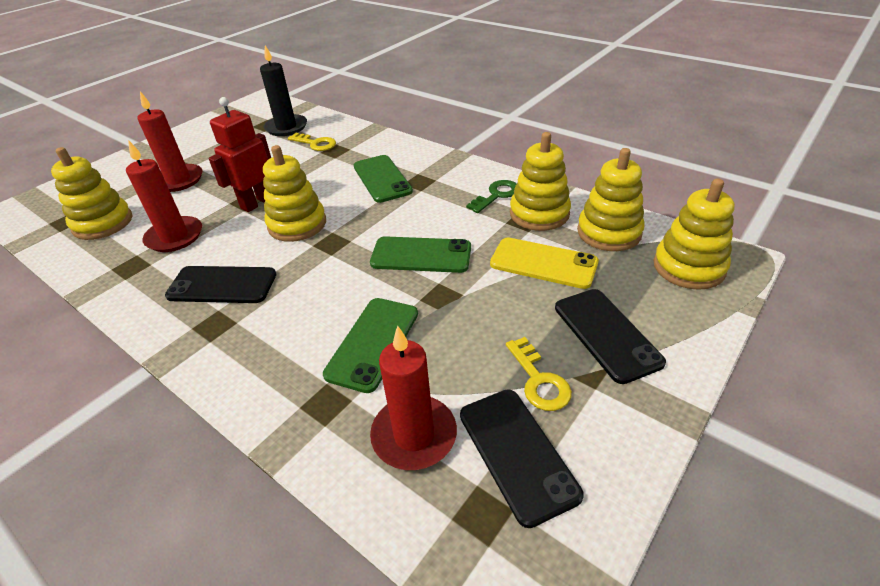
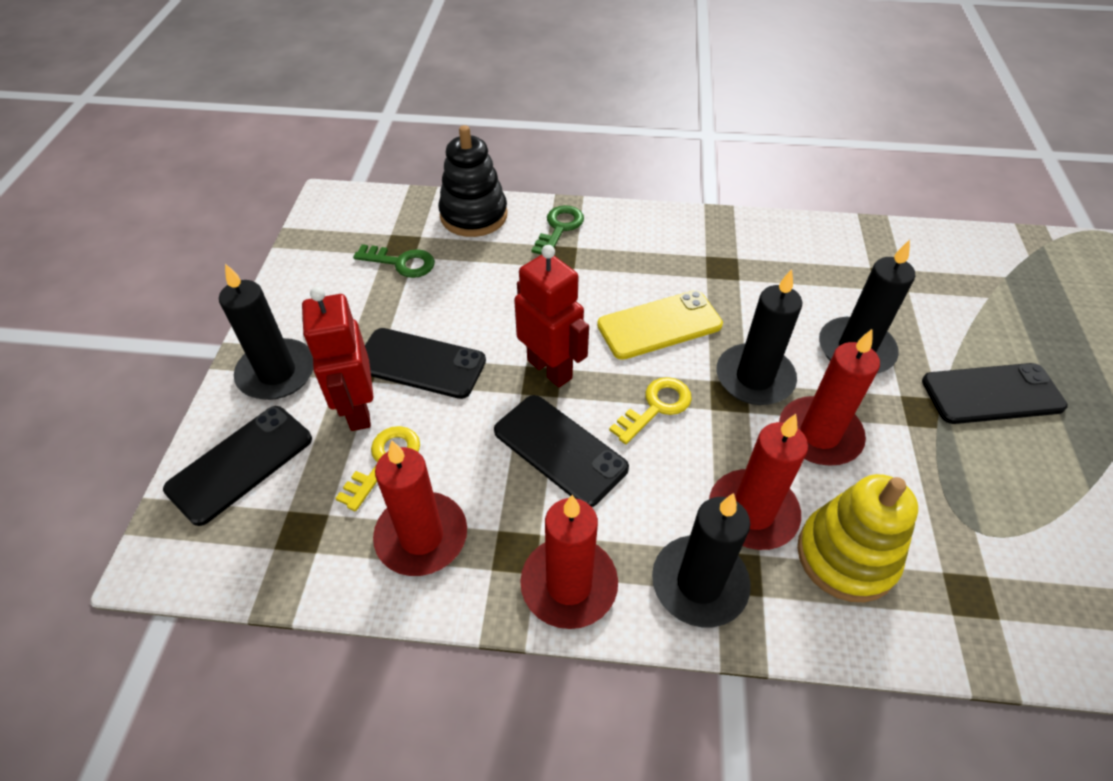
black candle: 1 -> 4
black phone: 3 -> 4
black stacking toy: 0 -> 1
green key: 1 -> 2
green phone: 3 -> 0
red candle: 3 -> 4
red robot: 1 -> 2
yellow stacking toy: 5 -> 1

